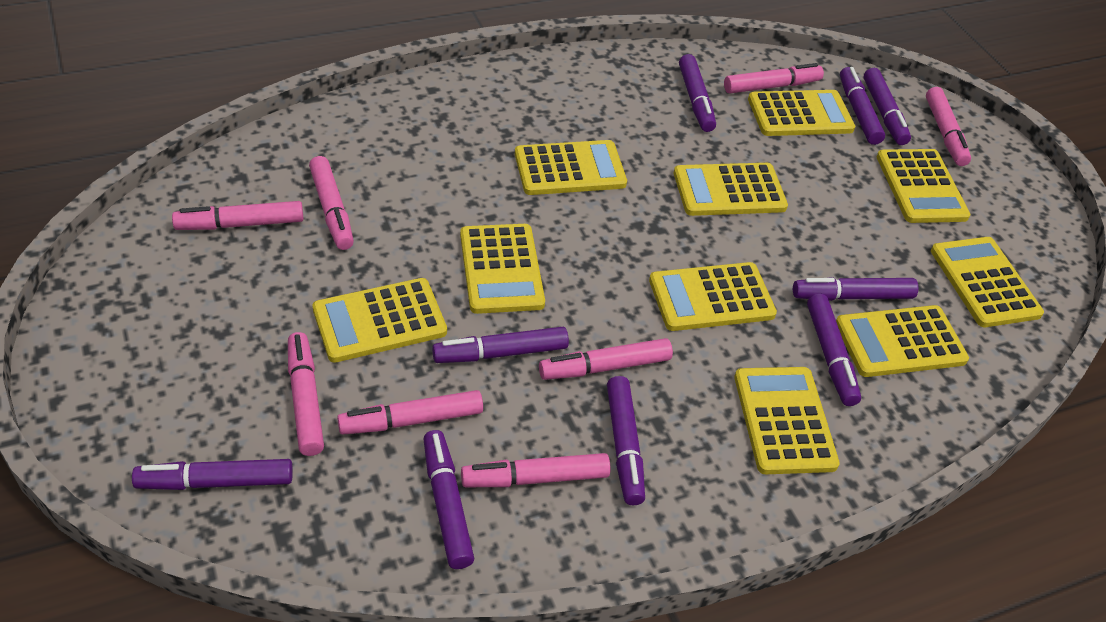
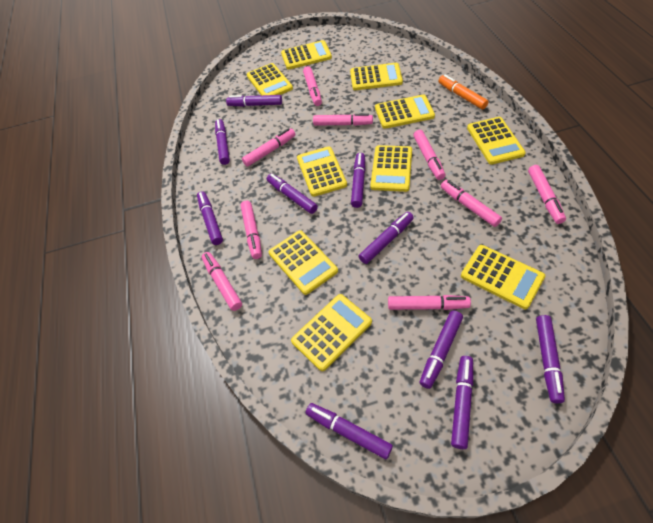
orange marker: 0 -> 1
pink marker: 8 -> 9
purple marker: 9 -> 10

